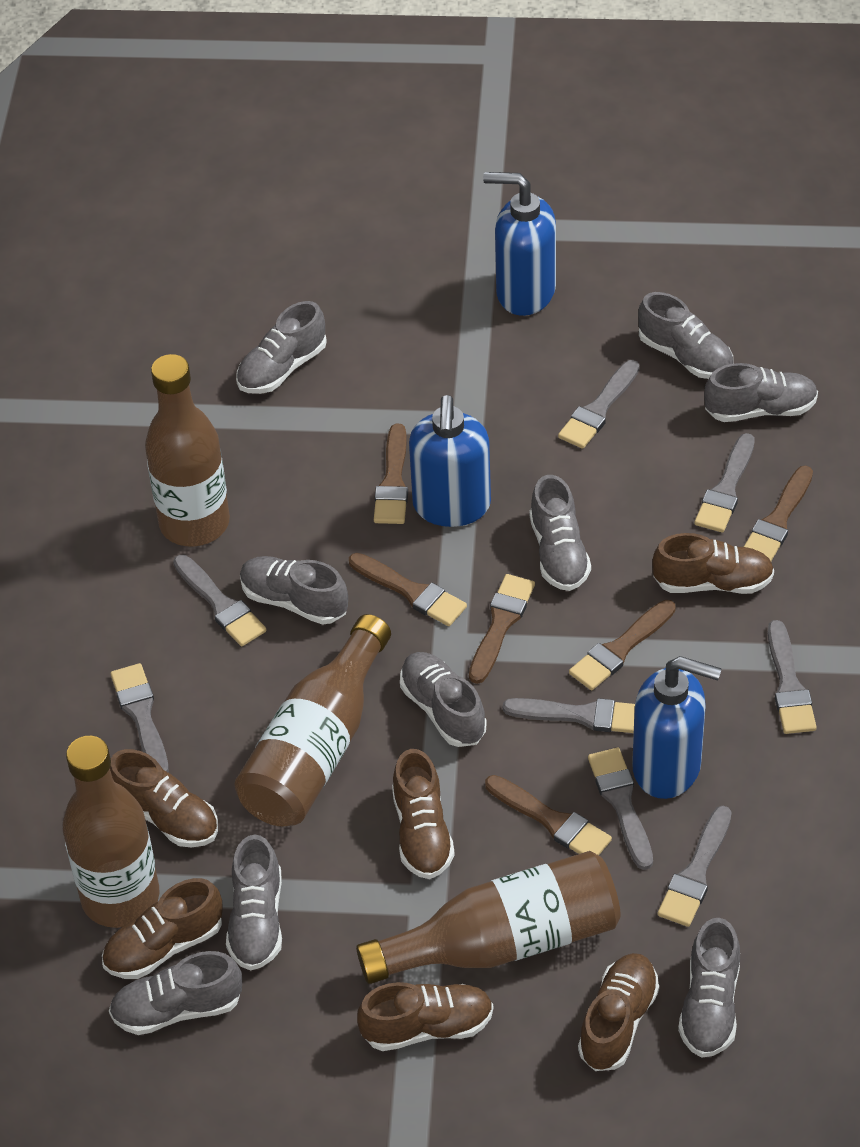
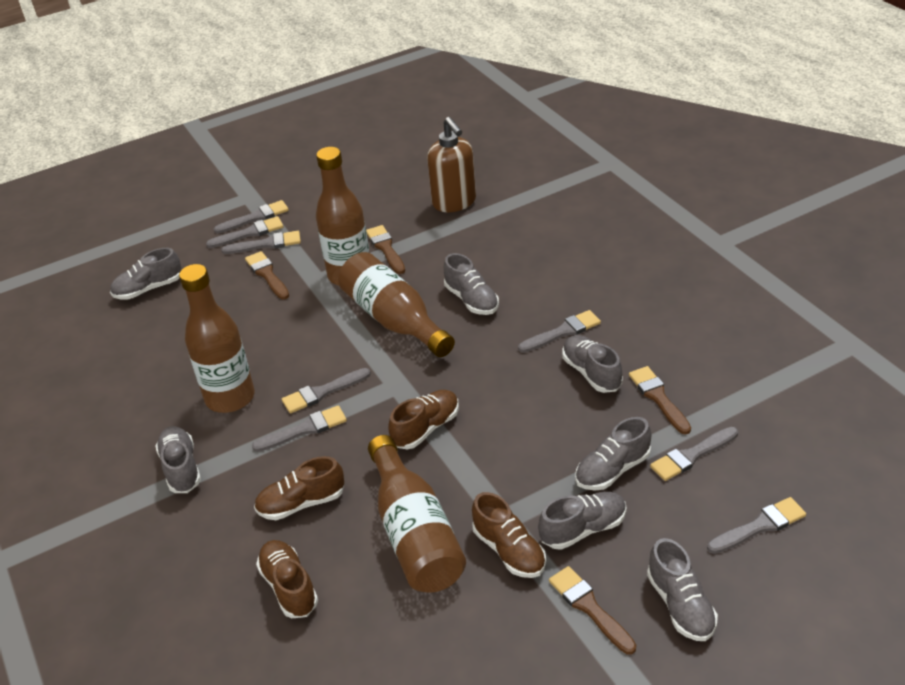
blue soap dispenser: 3 -> 0
brown brush: 6 -> 4
brown shoe: 6 -> 4
brown soap dispenser: 0 -> 1
grey shoe: 9 -> 7

